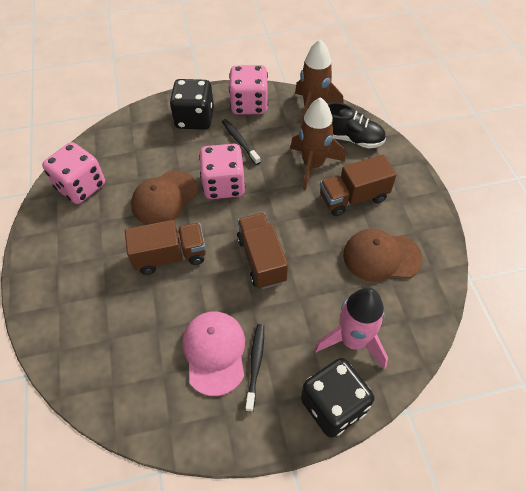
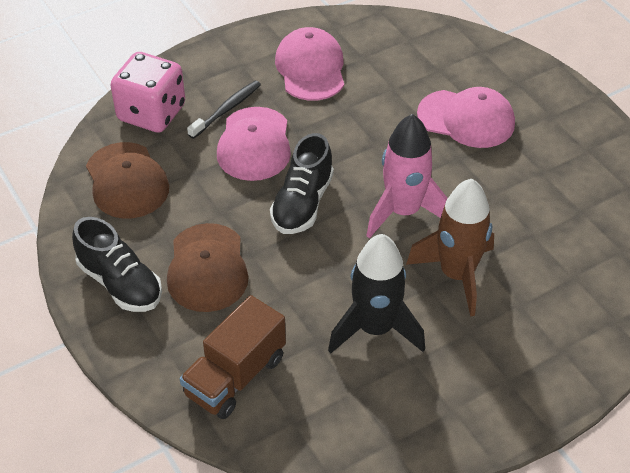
black dice: 2 -> 0
black rocket: 0 -> 1
black shoe: 1 -> 2
black toothbrush: 2 -> 1
brown rocket: 2 -> 1
brown truck: 3 -> 1
pink cap: 1 -> 3
pink dice: 3 -> 1

